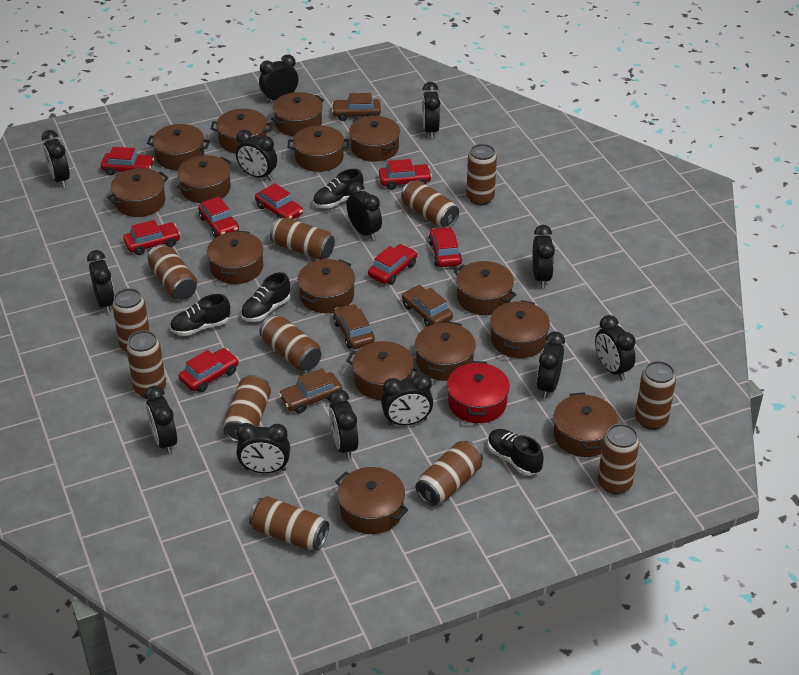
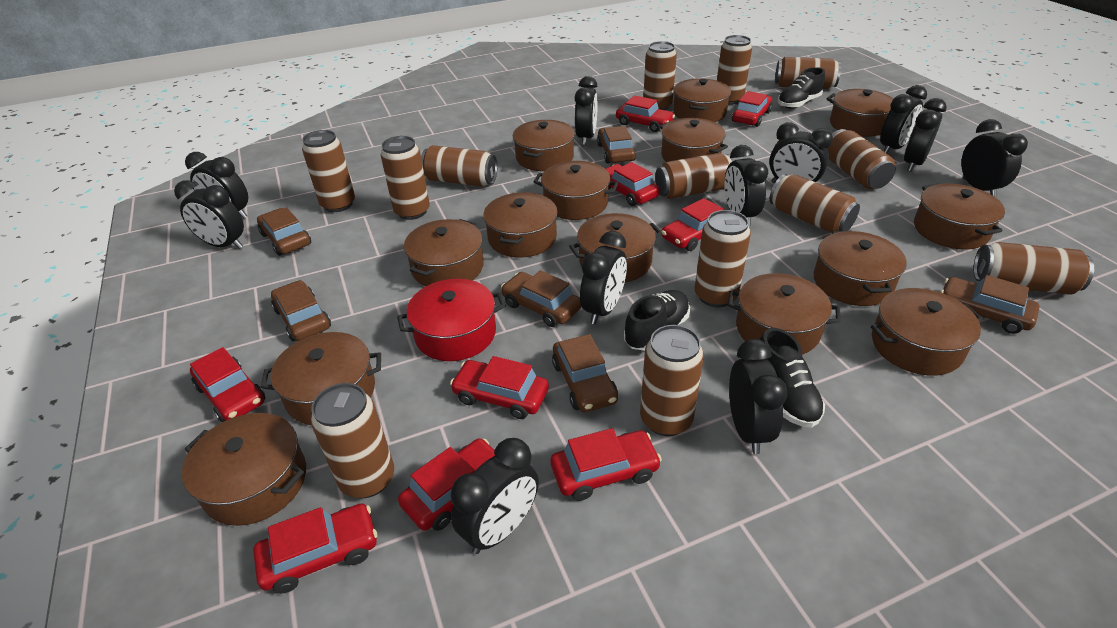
black clock: 13 -> 11
black shoe: 4 -> 3
brown can: 12 -> 13
brown car: 4 -> 6
brown pot: 15 -> 14
red car: 8 -> 9

